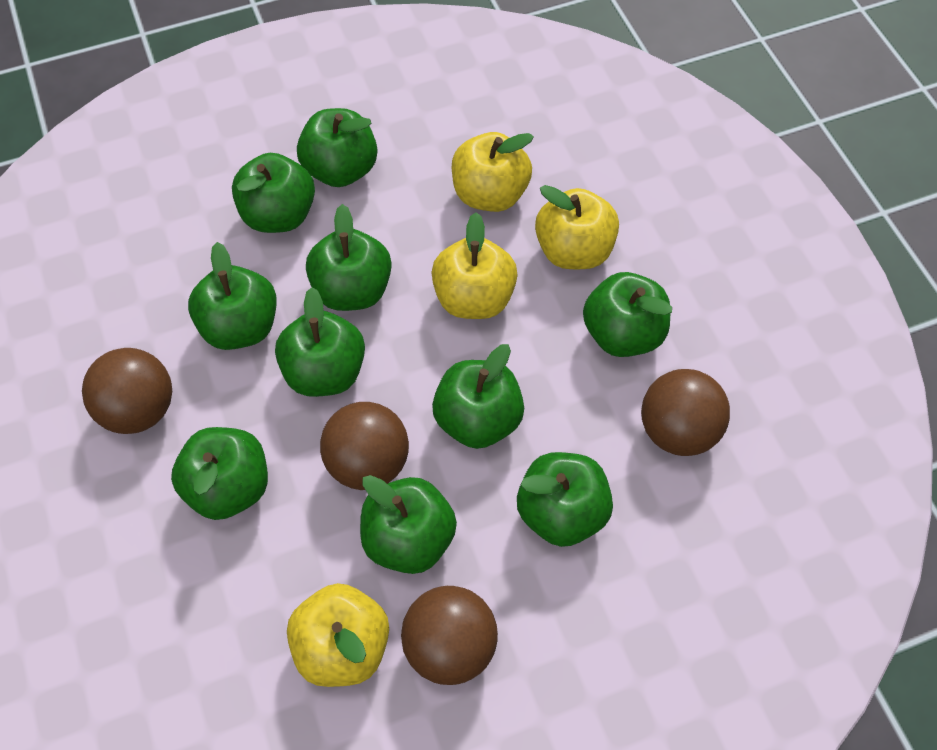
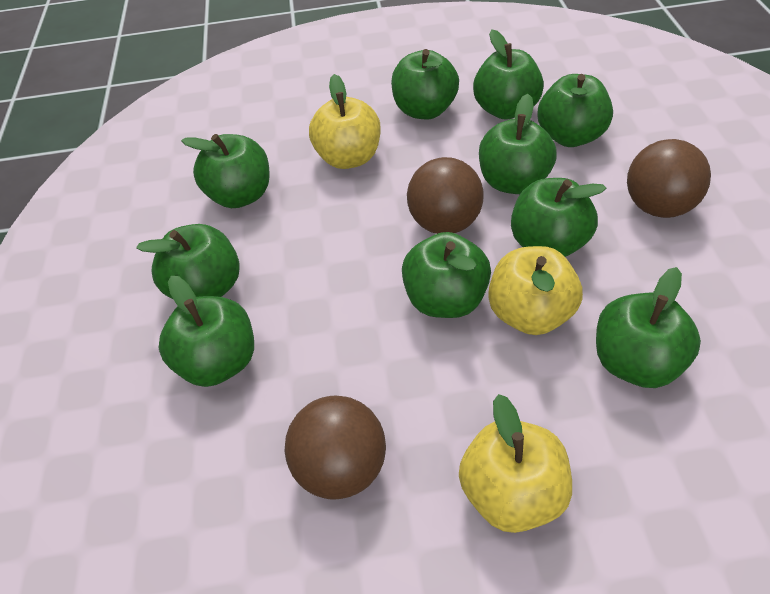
brown ball: 4 -> 3
yellow apple: 4 -> 3

